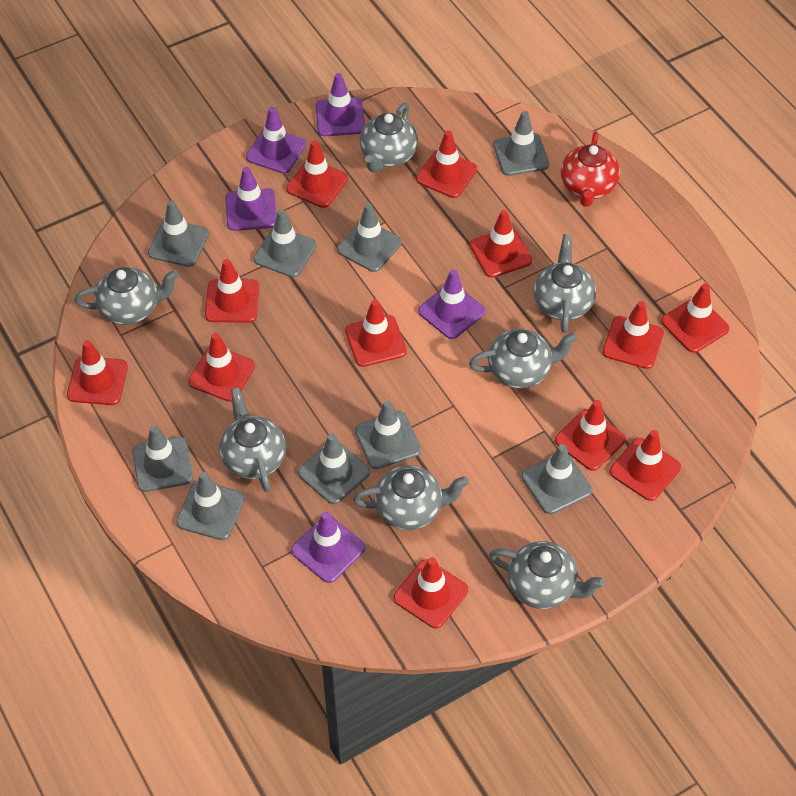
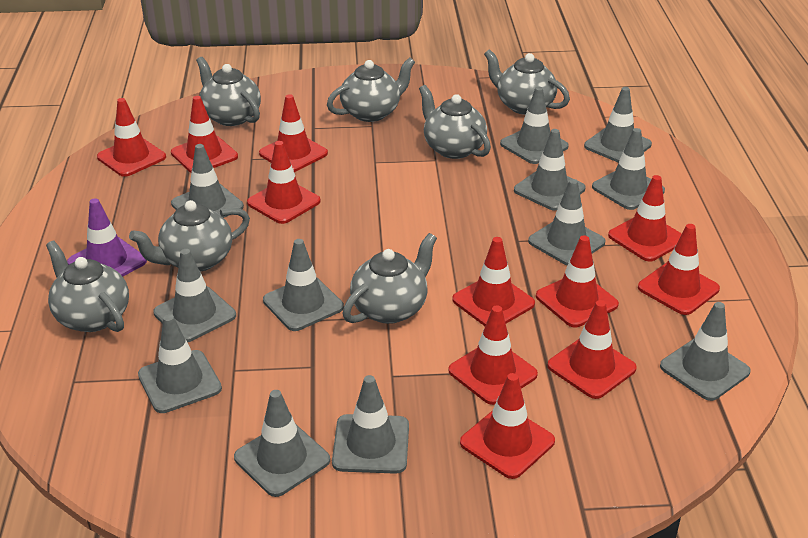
grey traffic cone: 9 -> 12
purple traffic cone: 5 -> 1
red teapot: 1 -> 0
red traffic cone: 12 -> 11

